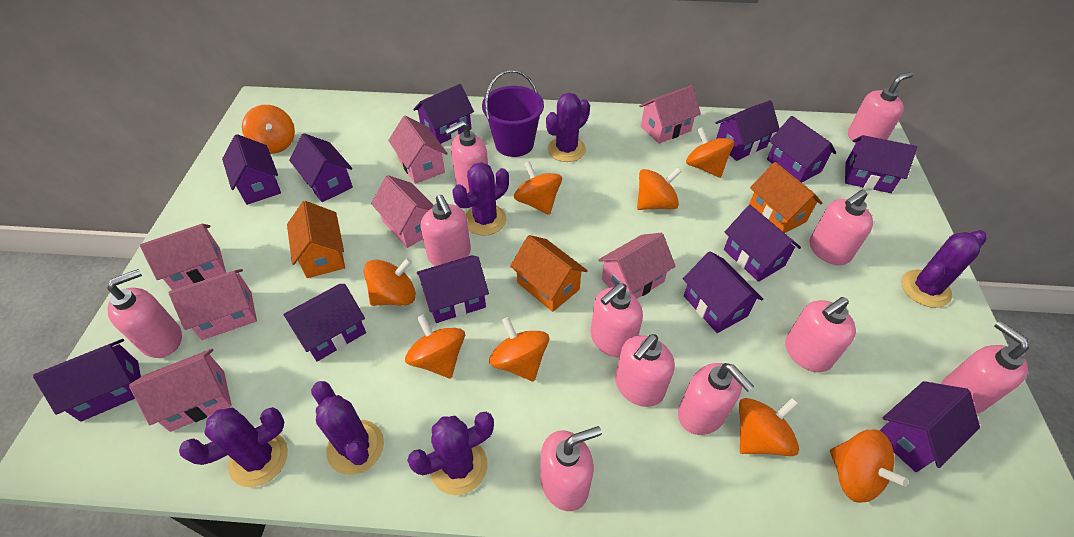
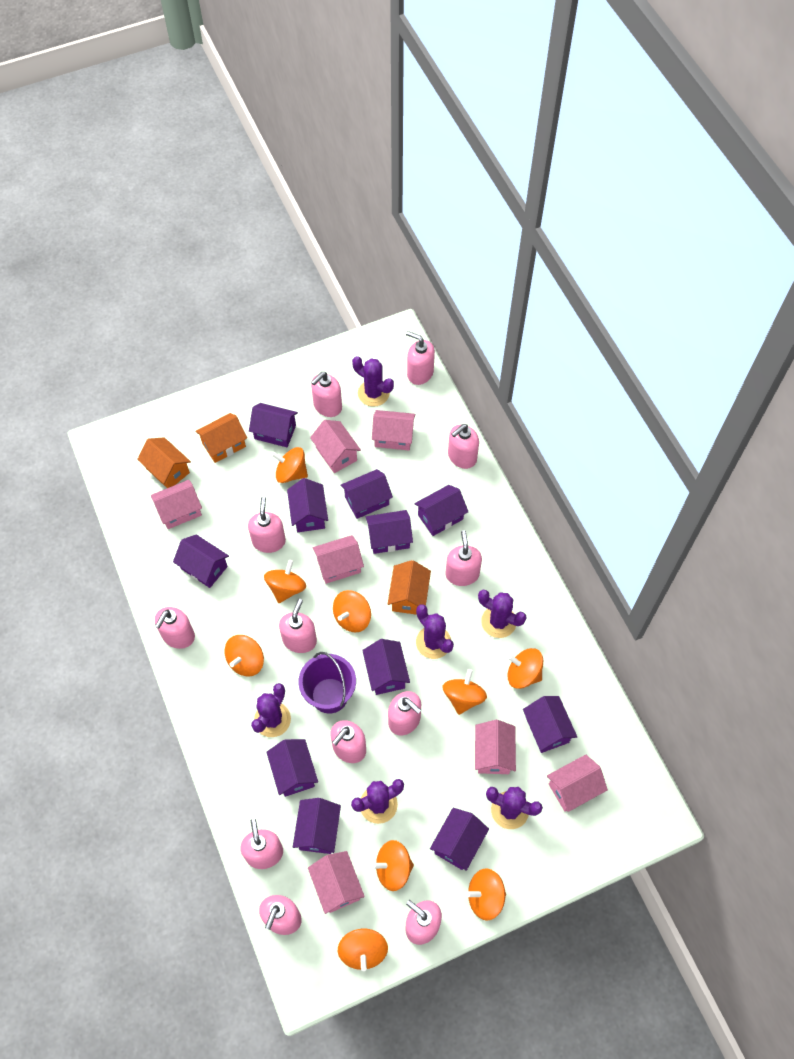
pink soap dispenser: 11 -> 12
purple house: 12 -> 11

